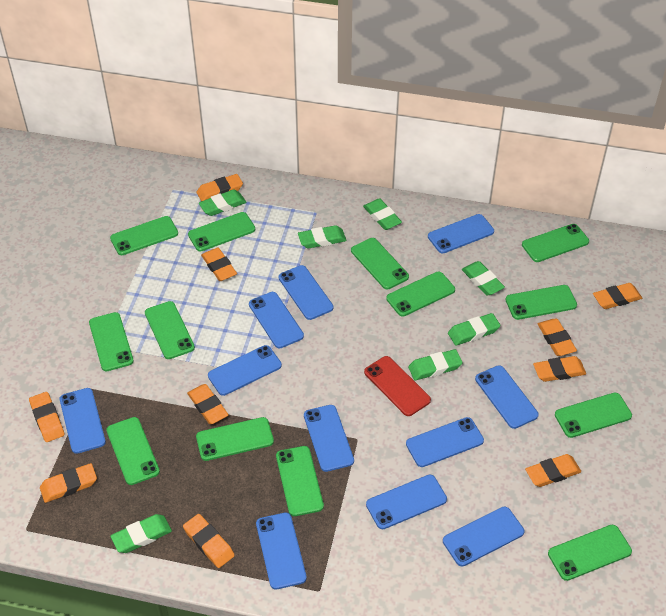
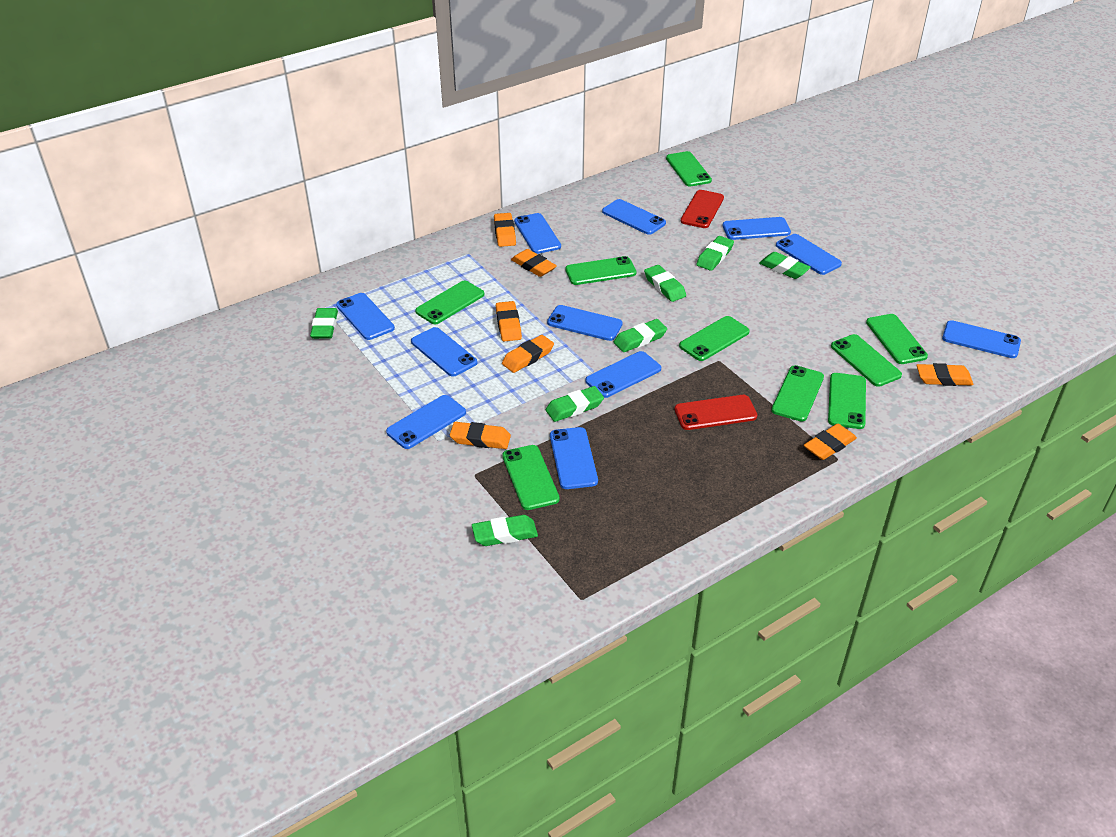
green phone: 13 -> 9
orange eraser: 10 -> 7
red phone: 1 -> 2

